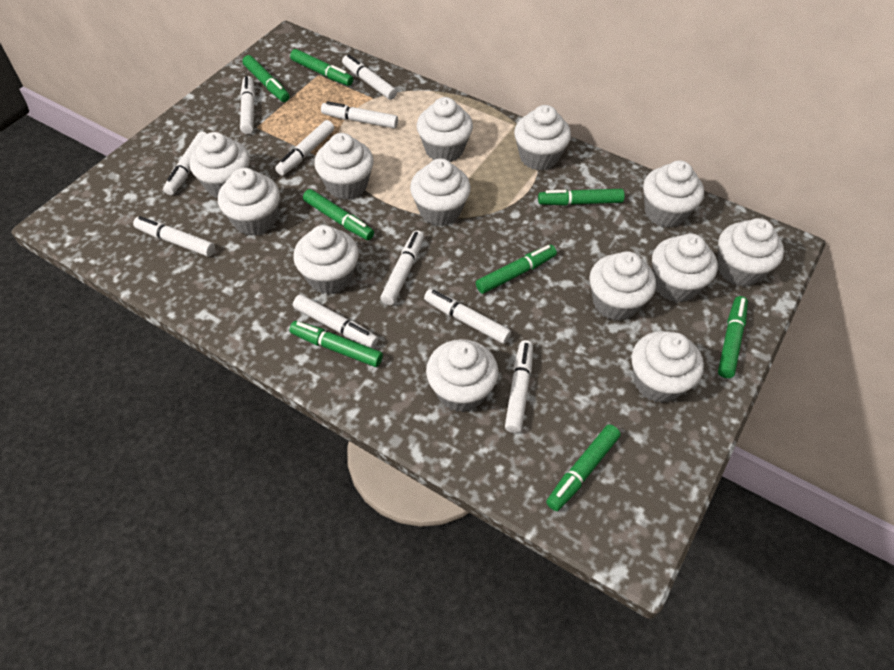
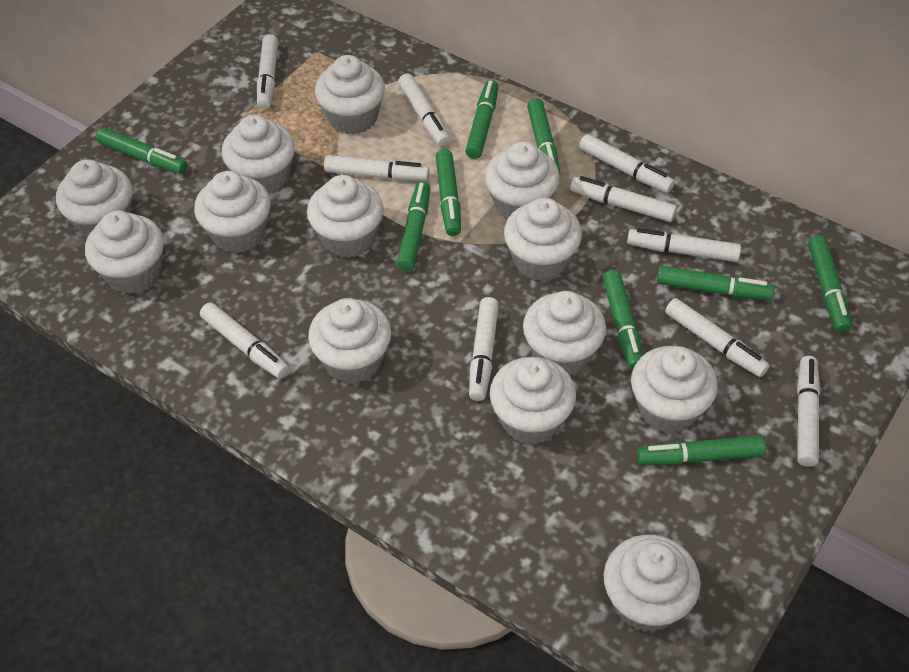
green marker: 8 -> 9

